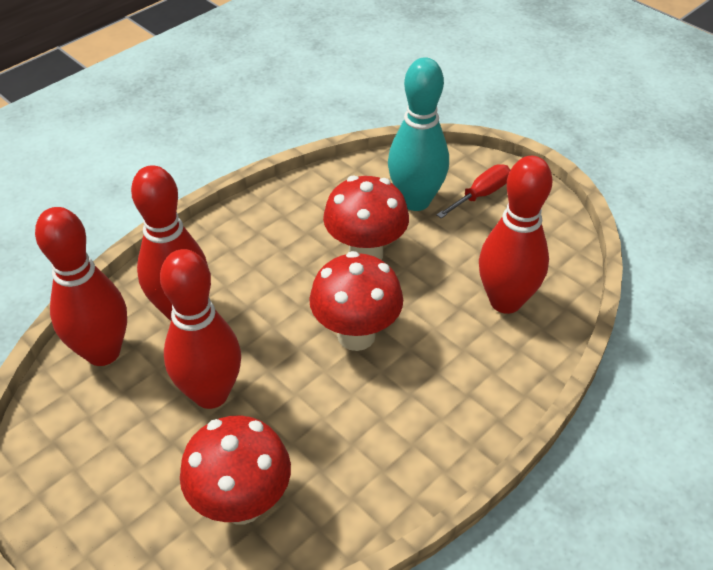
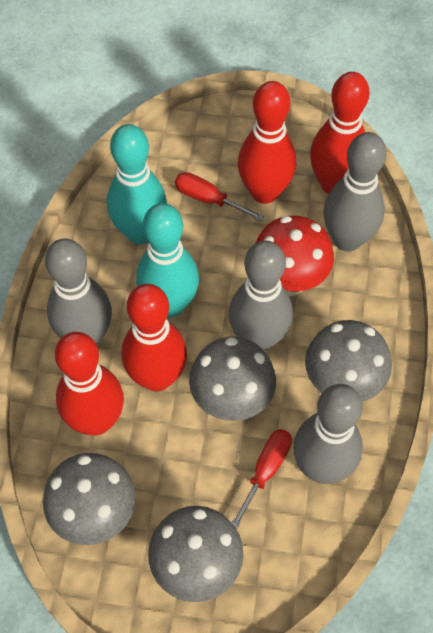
grey bowling pin: 0 -> 4
grey mushroom: 0 -> 4
red mushroom: 3 -> 1
red screwdriver: 1 -> 2
turquoise bowling pin: 1 -> 2

